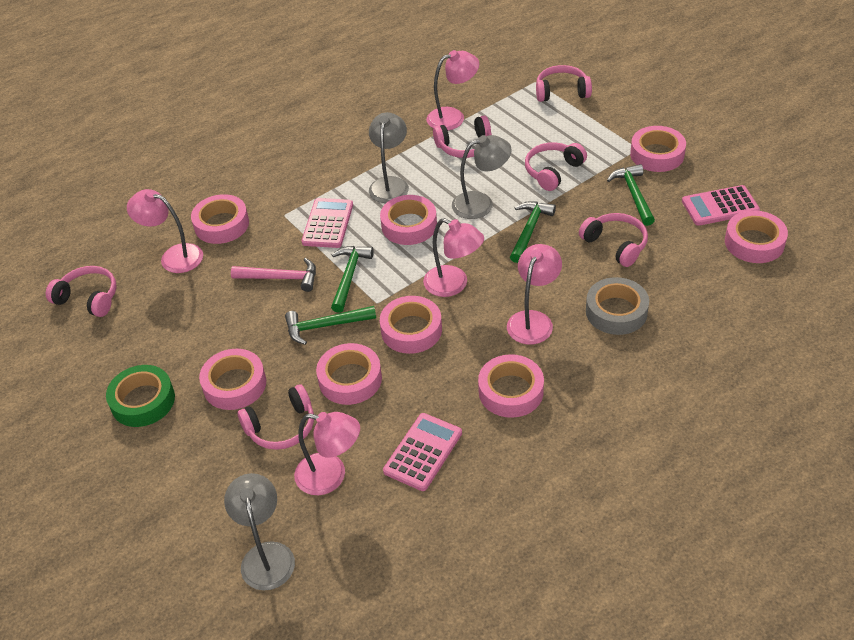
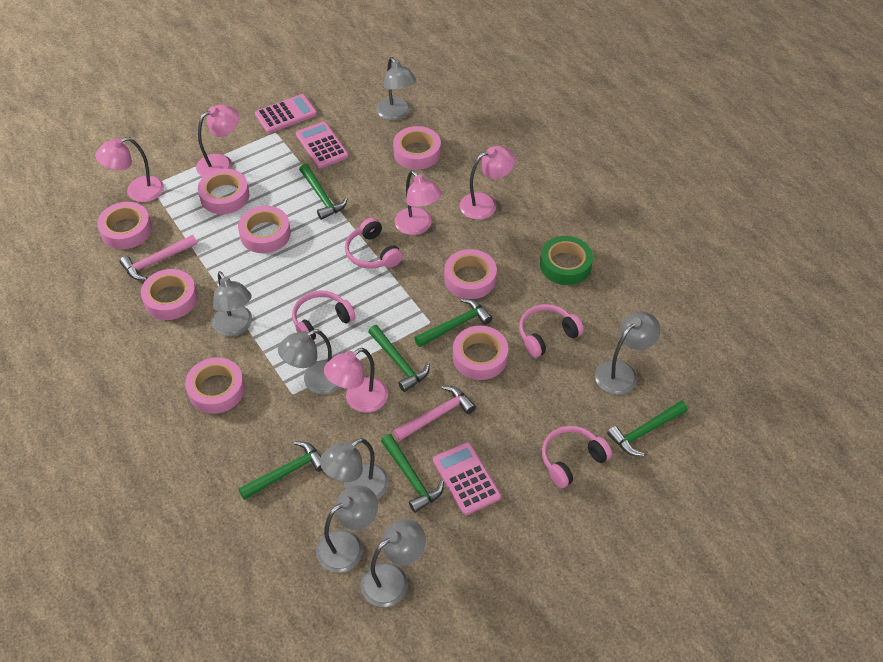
green hammer: 4 -> 6
grey lamp: 3 -> 7
grey tape: 1 -> 0
pink hammer: 1 -> 2
pink headphones: 6 -> 4

